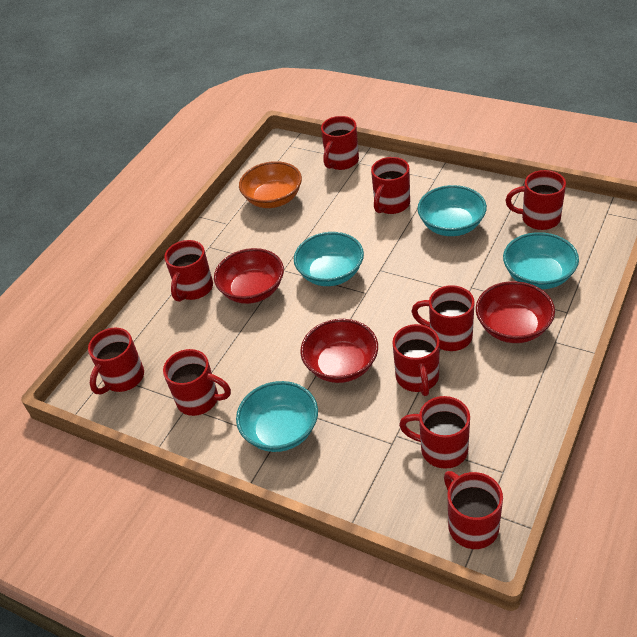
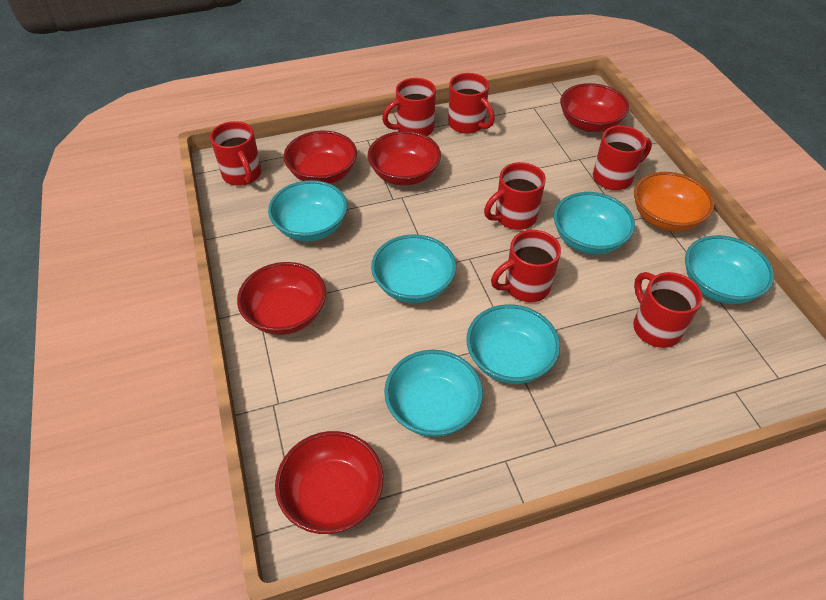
red bowl: 3 -> 5
red mug: 10 -> 7
turquoise bowl: 4 -> 6

